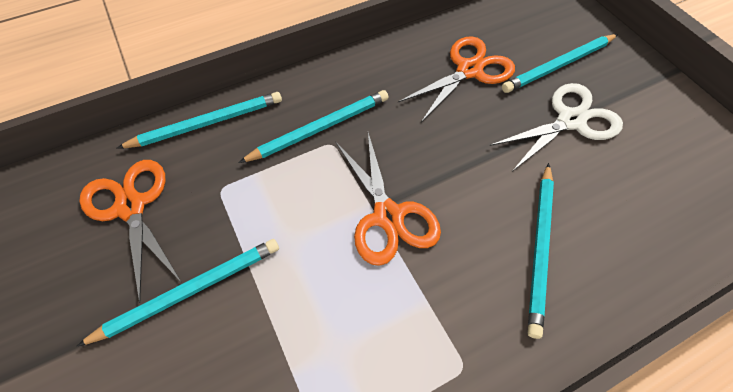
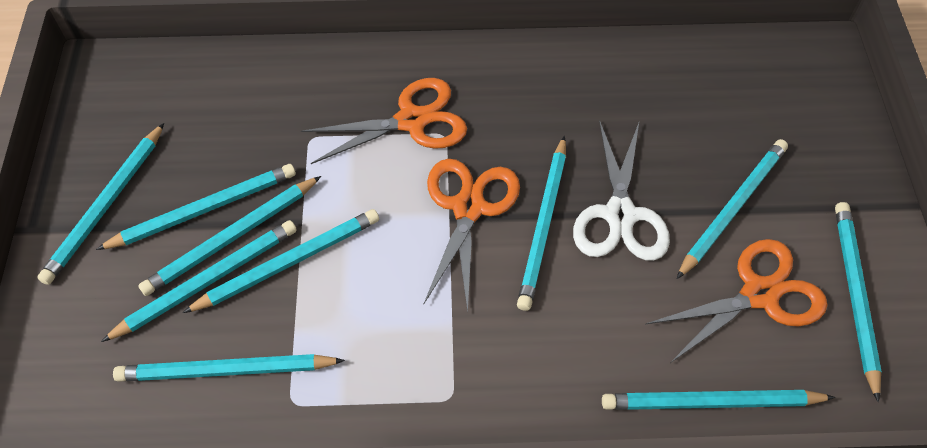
turquoise pencil: 5 -> 10

